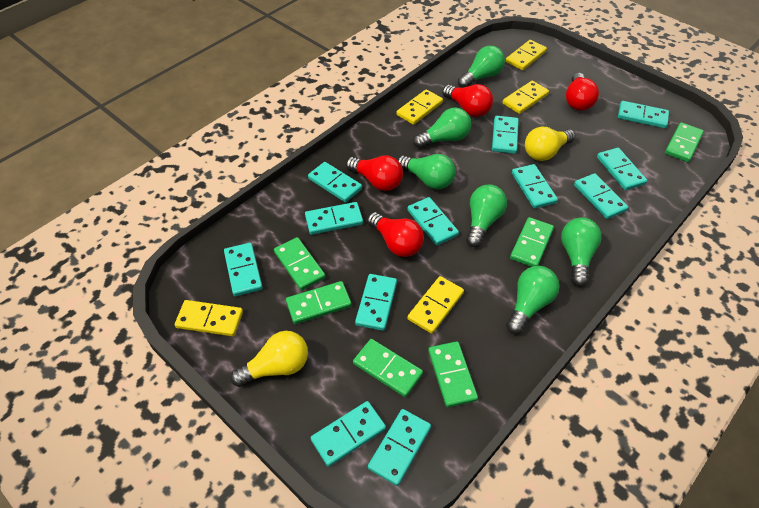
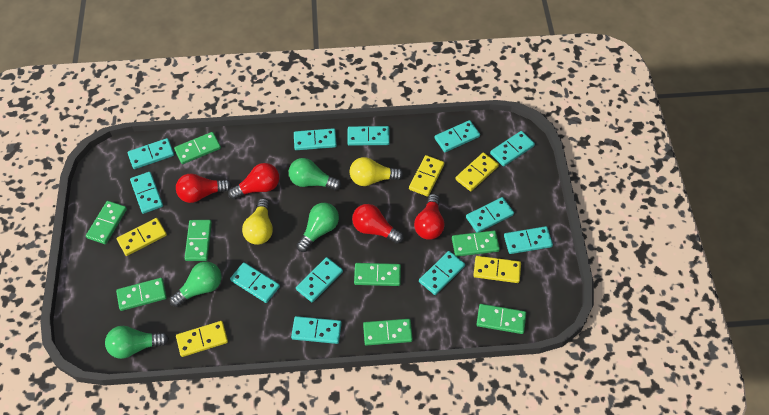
green domino: 6 -> 8
green light bulb: 6 -> 4

